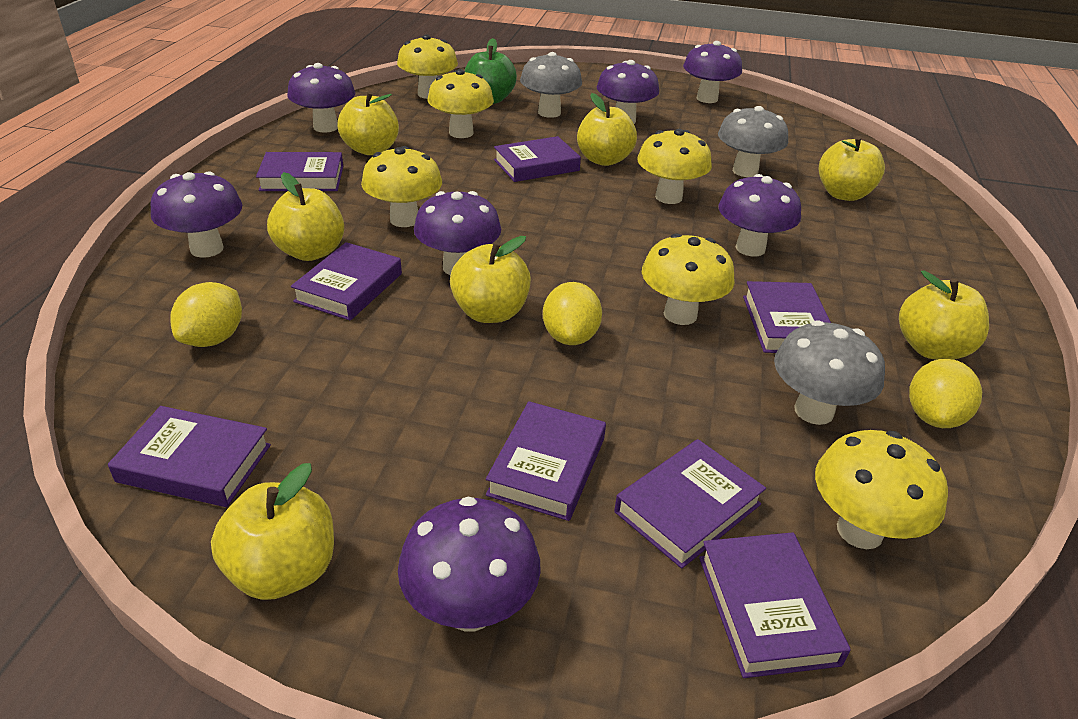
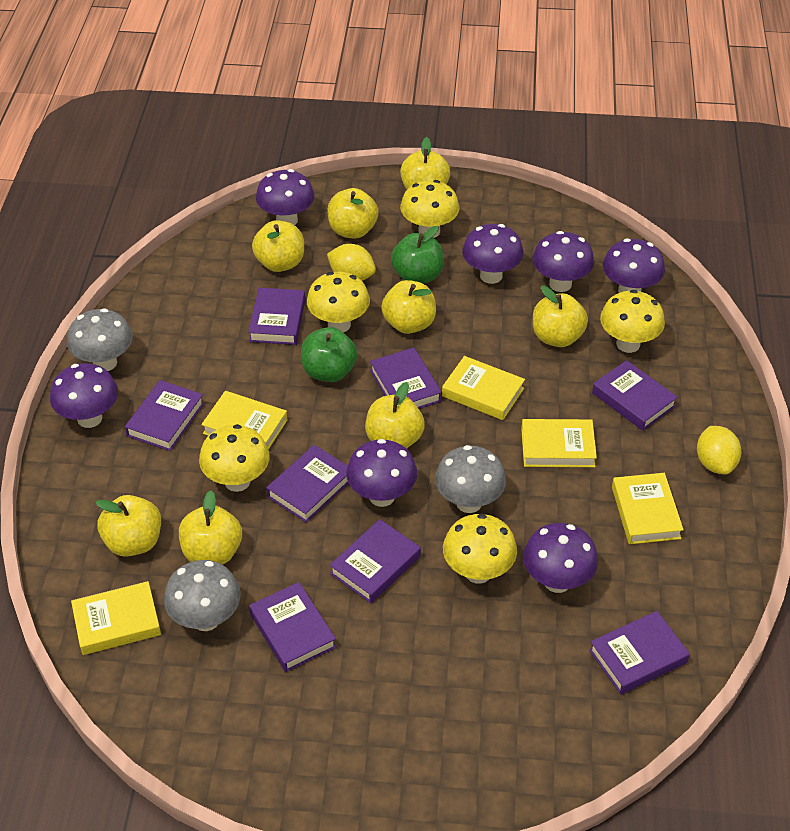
green apple: 1 -> 2
yellow apple: 7 -> 8
yellow book: 0 -> 5
yellow lemon: 3 -> 2
yellow mushroom: 6 -> 5

